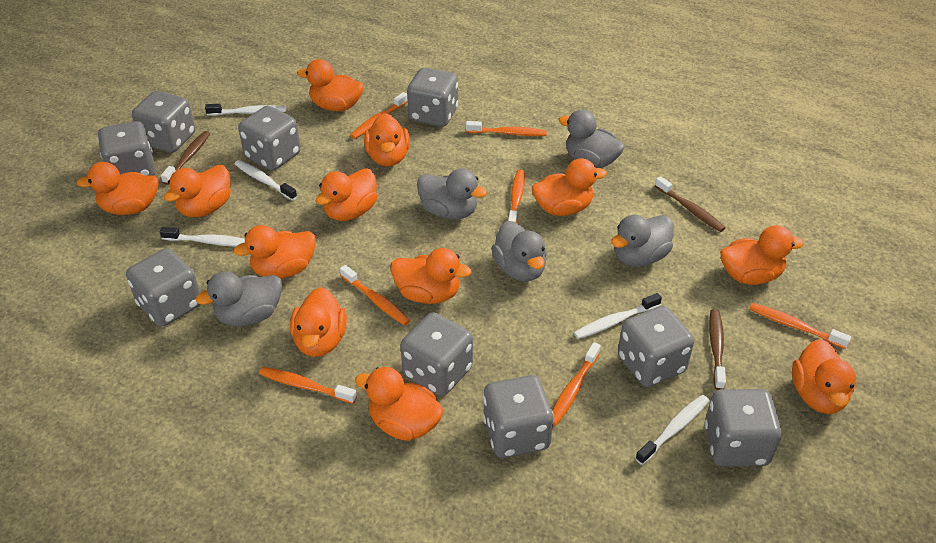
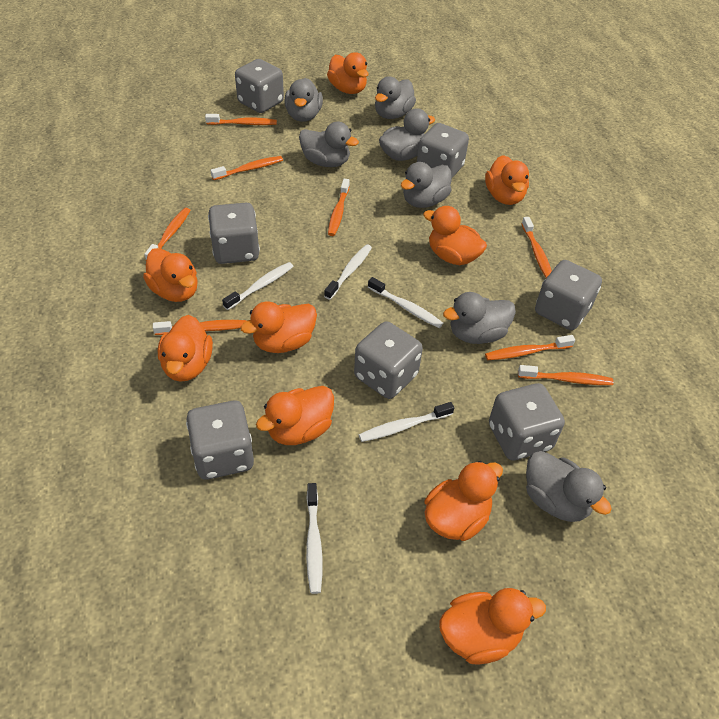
brown toothbrush: 3 -> 0
grey dice: 9 -> 7
grey duck: 5 -> 7
orange duck: 12 -> 9
orange toothbrush: 7 -> 8

